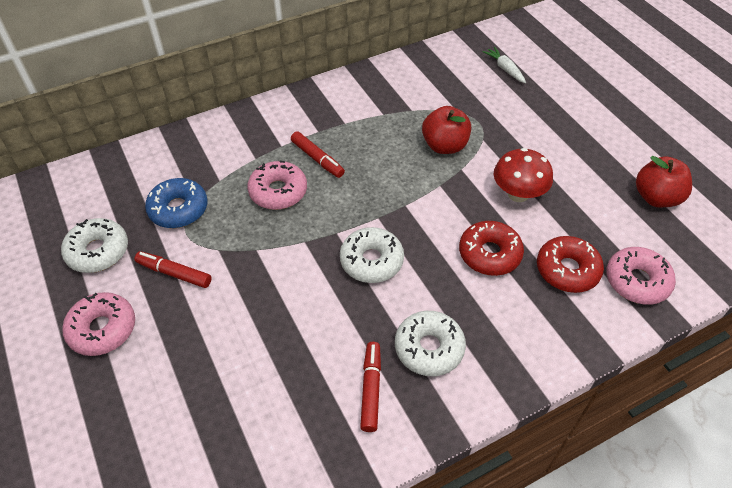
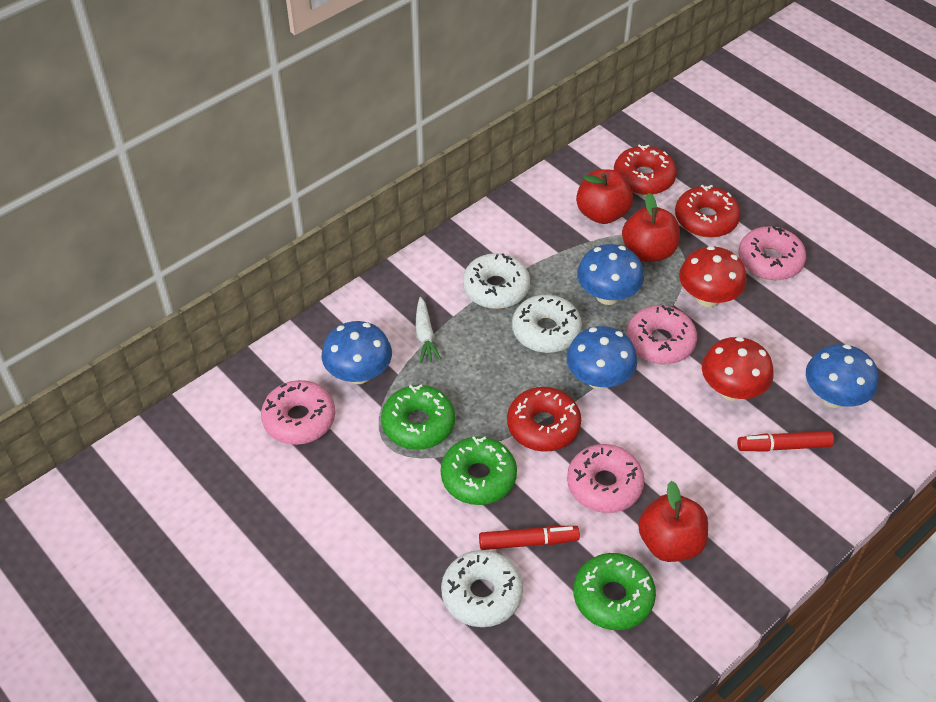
blue donut: 1 -> 0
blue mushroom: 0 -> 4
green donut: 0 -> 3
pink donut: 3 -> 4
red apple: 2 -> 3
red donut: 2 -> 3
red marker: 3 -> 2
red mushroom: 1 -> 2

